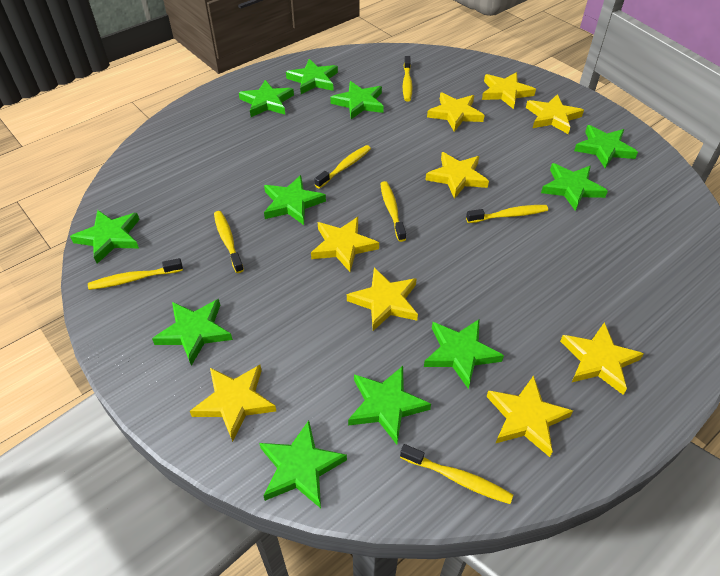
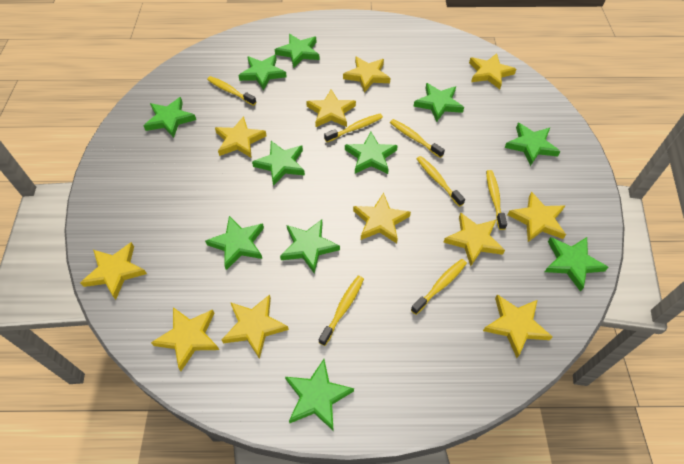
yellow star: 9 -> 11

